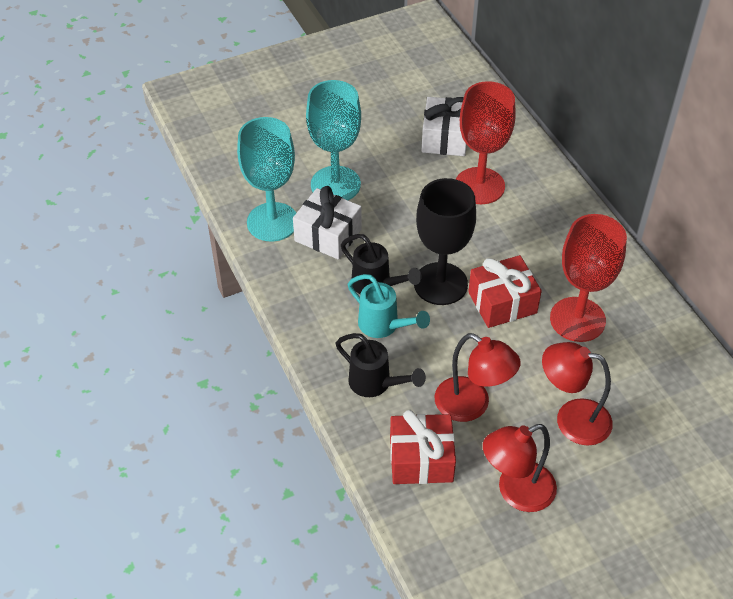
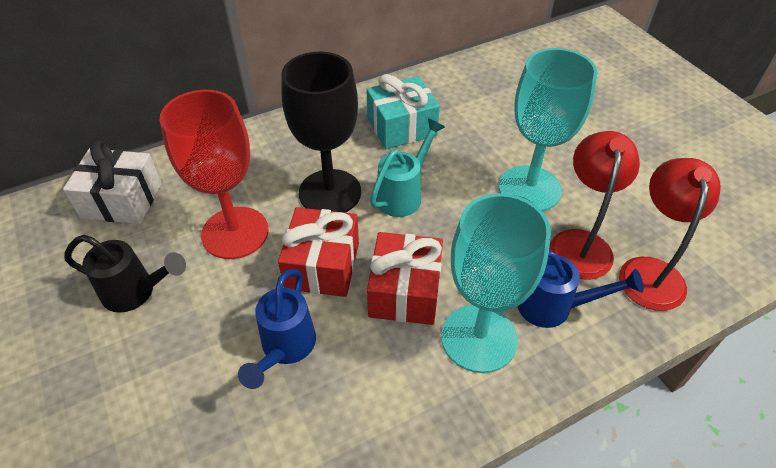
black watering can: 2 -> 1
blue watering can: 0 -> 2
red goblet: 2 -> 1
red lamp: 3 -> 2
turquoise gift: 0 -> 1
white gift: 2 -> 1

